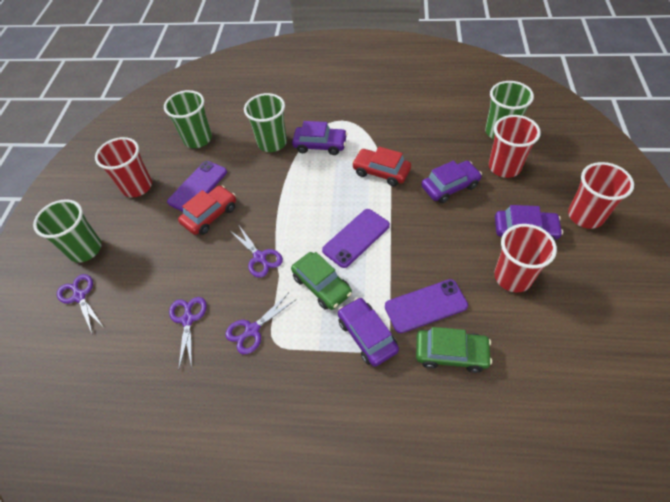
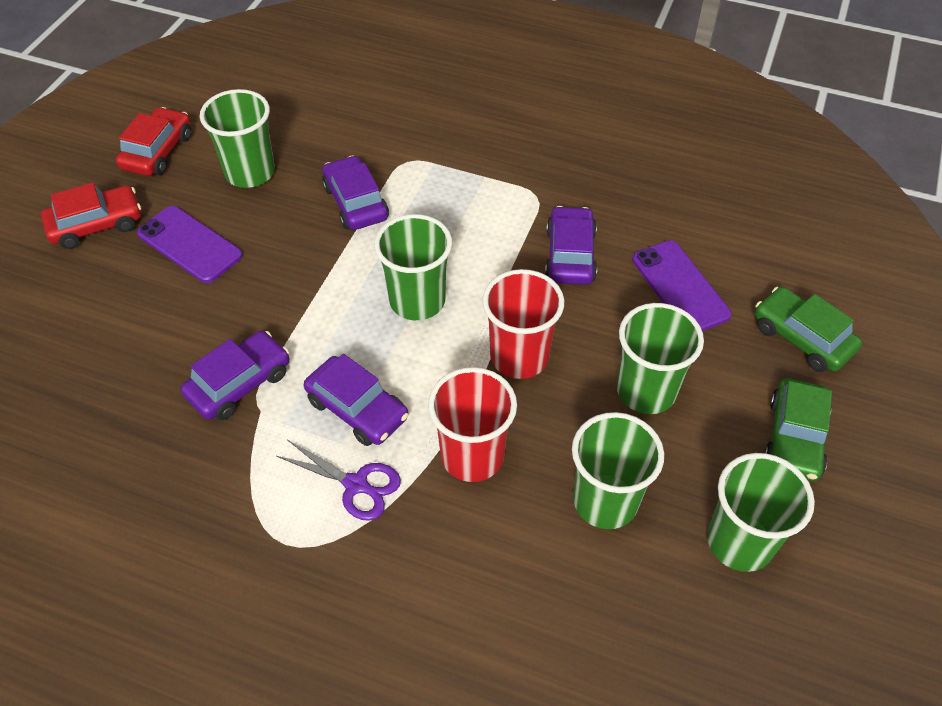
green cup: 4 -> 5
purple phone: 3 -> 2
purple scissors: 4 -> 1
red cup: 4 -> 2

